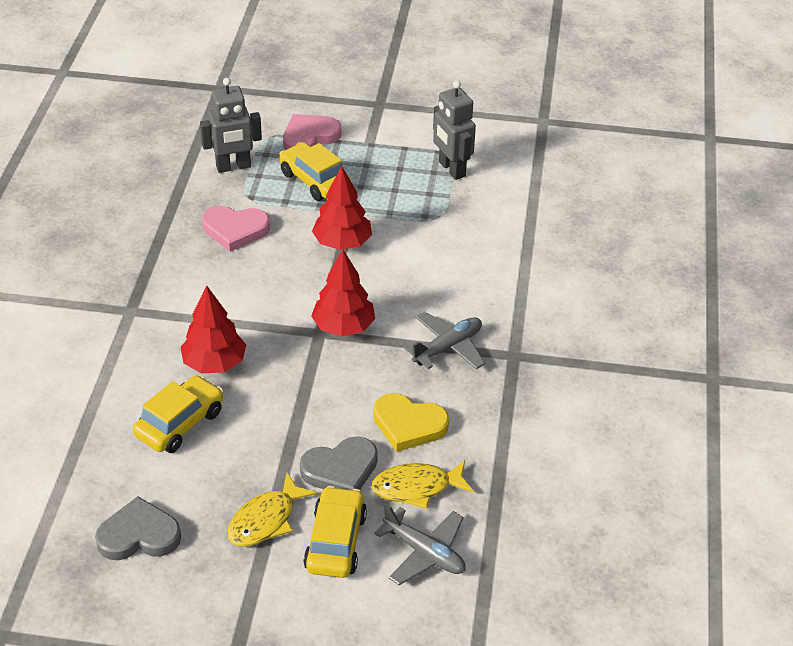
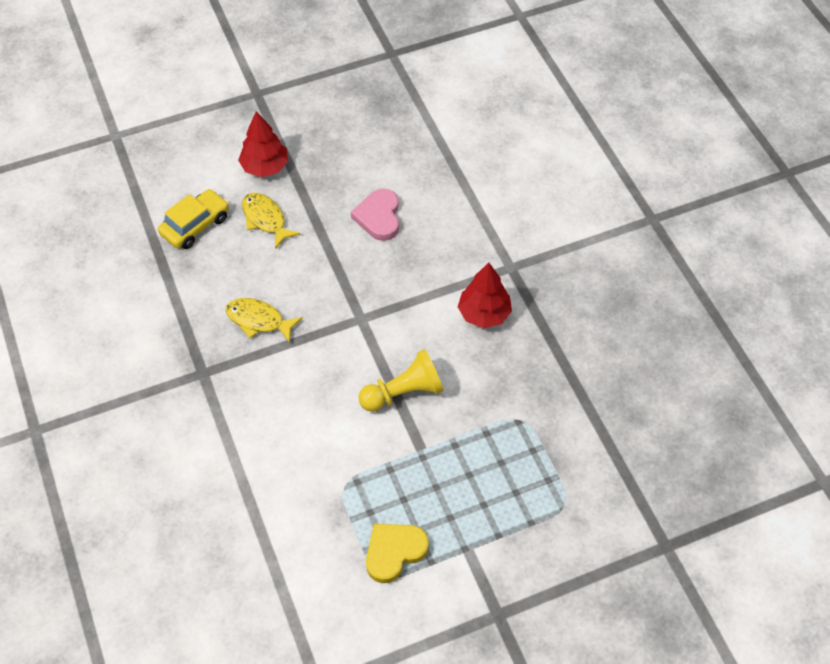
grey heart: 2 -> 0
grey plane: 2 -> 0
grey robot: 2 -> 0
pink heart: 2 -> 1
red tree: 3 -> 2
yellow car: 3 -> 1
yellow pawn: 0 -> 1

